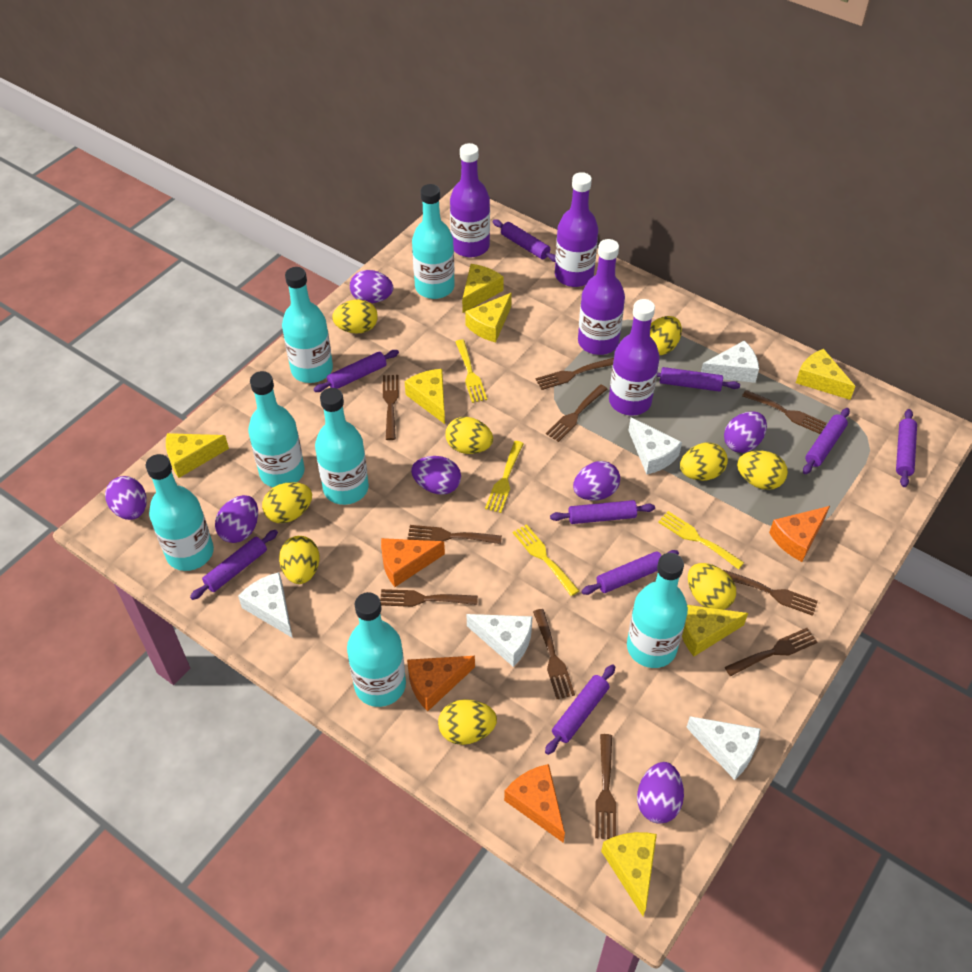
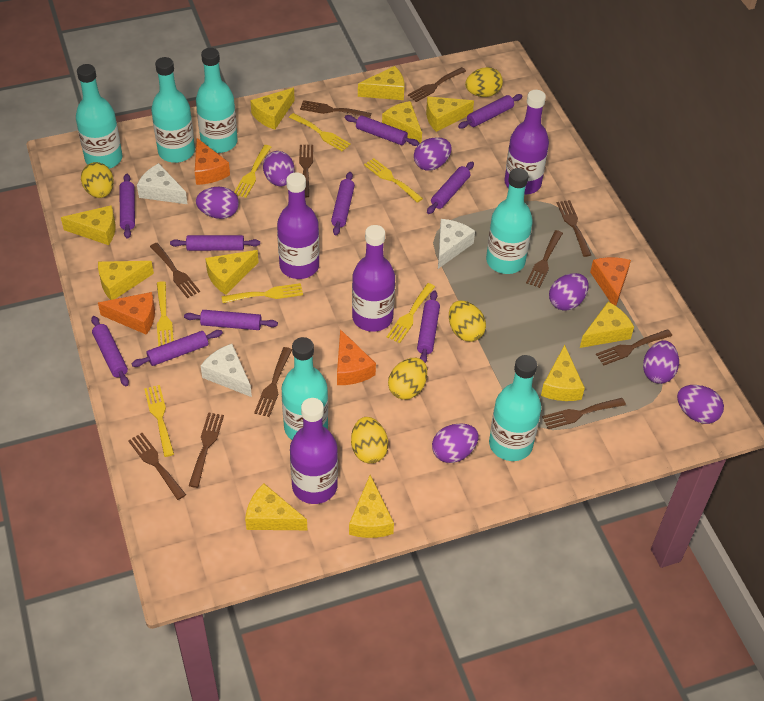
brown fork: 10 -> 11
purple rolling pin: 9 -> 10
turquoise bottle: 7 -> 6
white cheese: 5 -> 3
yellow cheese: 7 -> 11
yellow egg: 9 -> 5
yellow fork: 4 -> 7

